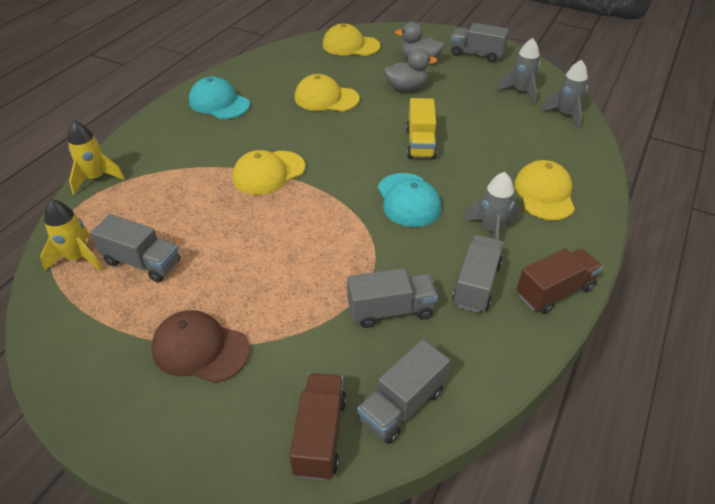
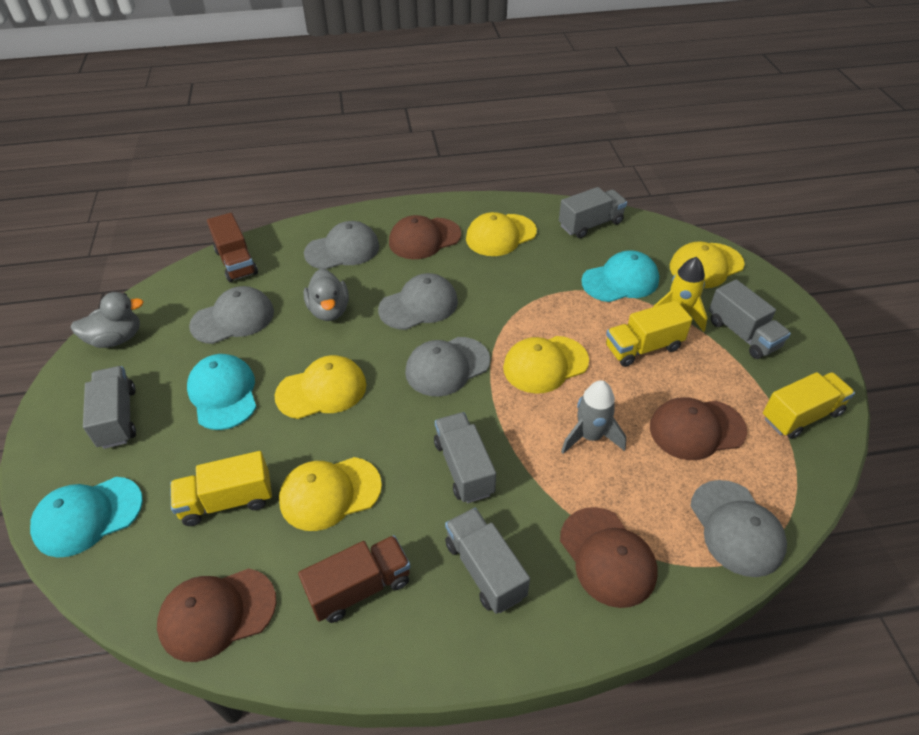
brown cap: 1 -> 4
grey cap: 0 -> 5
grey rocket: 3 -> 1
turquoise cap: 2 -> 3
yellow cap: 4 -> 5
yellow rocket: 2 -> 1
yellow truck: 1 -> 3

